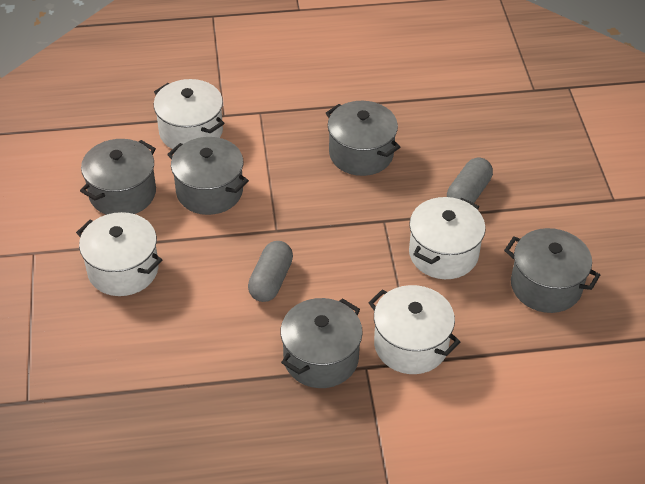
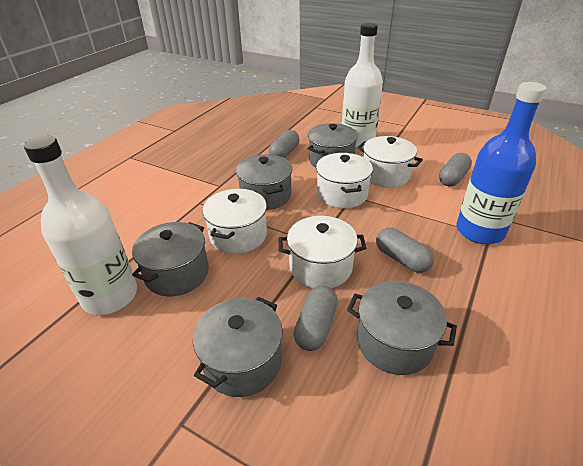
blue bottle: 0 -> 1
grey capsule: 2 -> 4
white bottle: 0 -> 2

